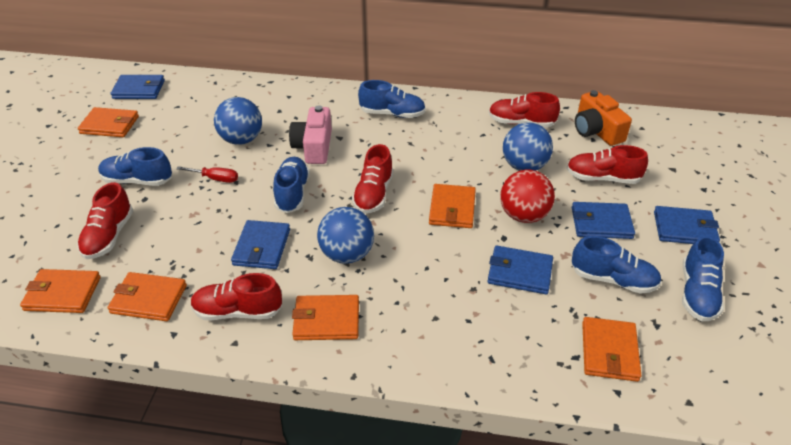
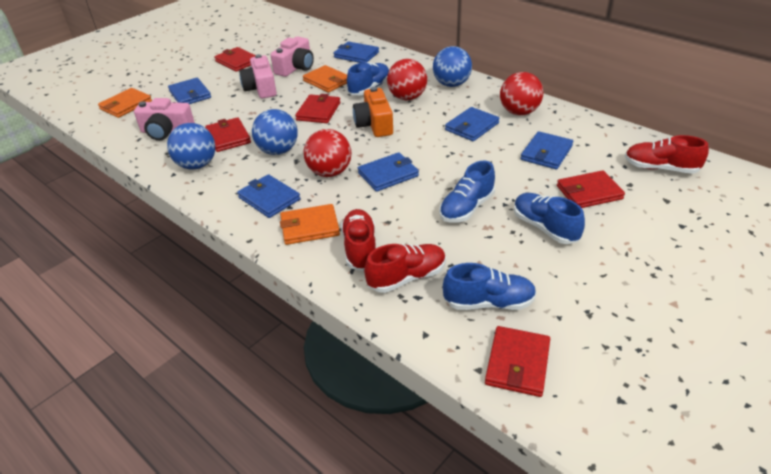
blue shoe: 5 -> 4
blue wallet: 5 -> 6
orange wallet: 6 -> 3
pink camera: 1 -> 3
red ball: 1 -> 3
red screwdriver: 1 -> 0
red shoe: 5 -> 3
red wallet: 0 -> 5

